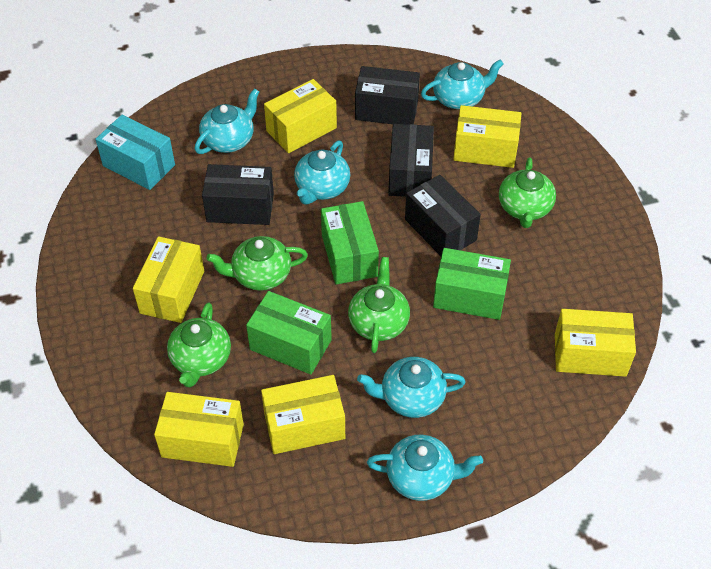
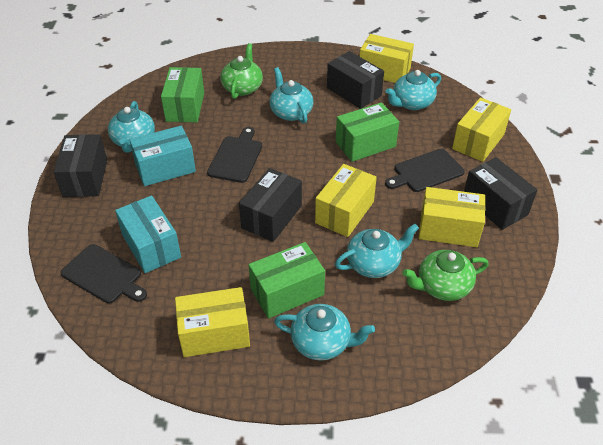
black cutting board: 0 -> 3
green teapot: 4 -> 2
turquoise box: 1 -> 2
yellow box: 6 -> 5

